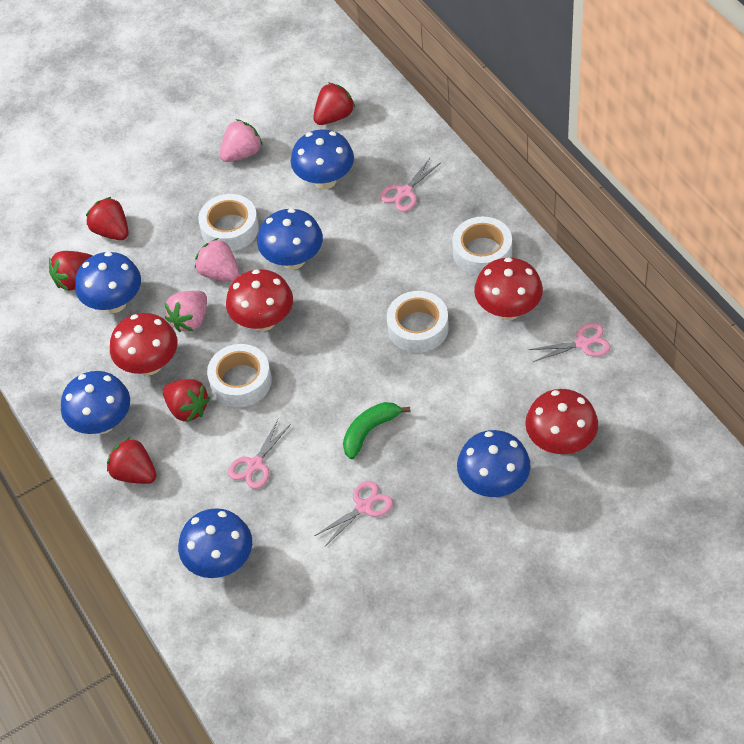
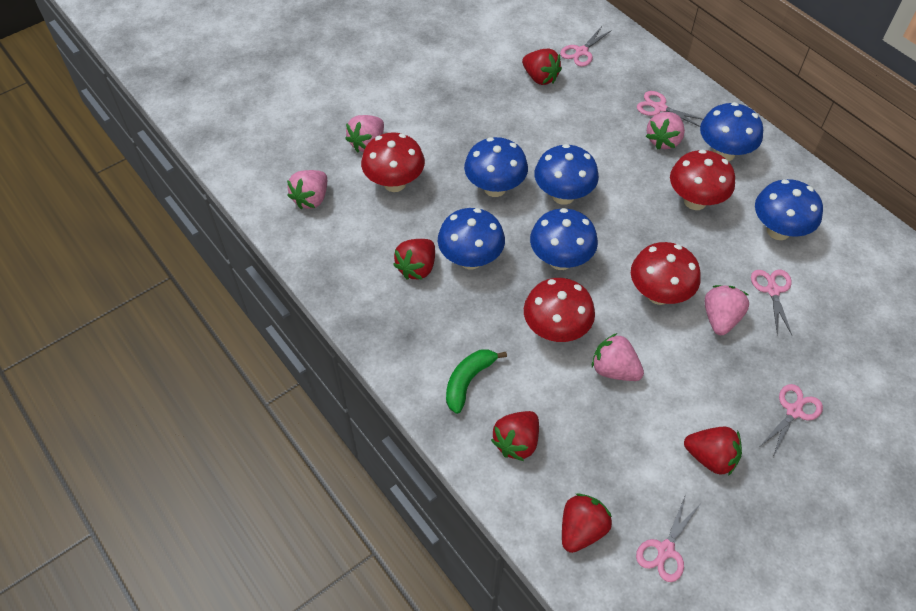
pink scissors: 4 -> 5
pink strawberry: 3 -> 5
white tape: 4 -> 0

